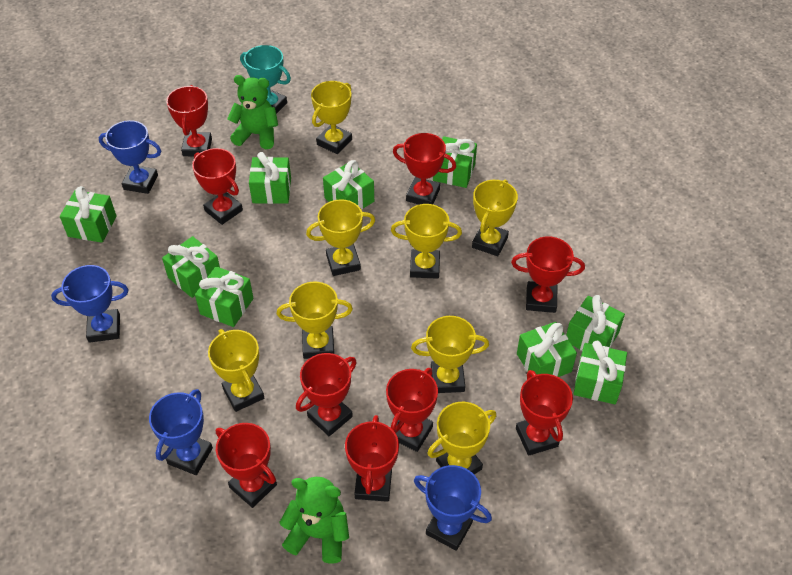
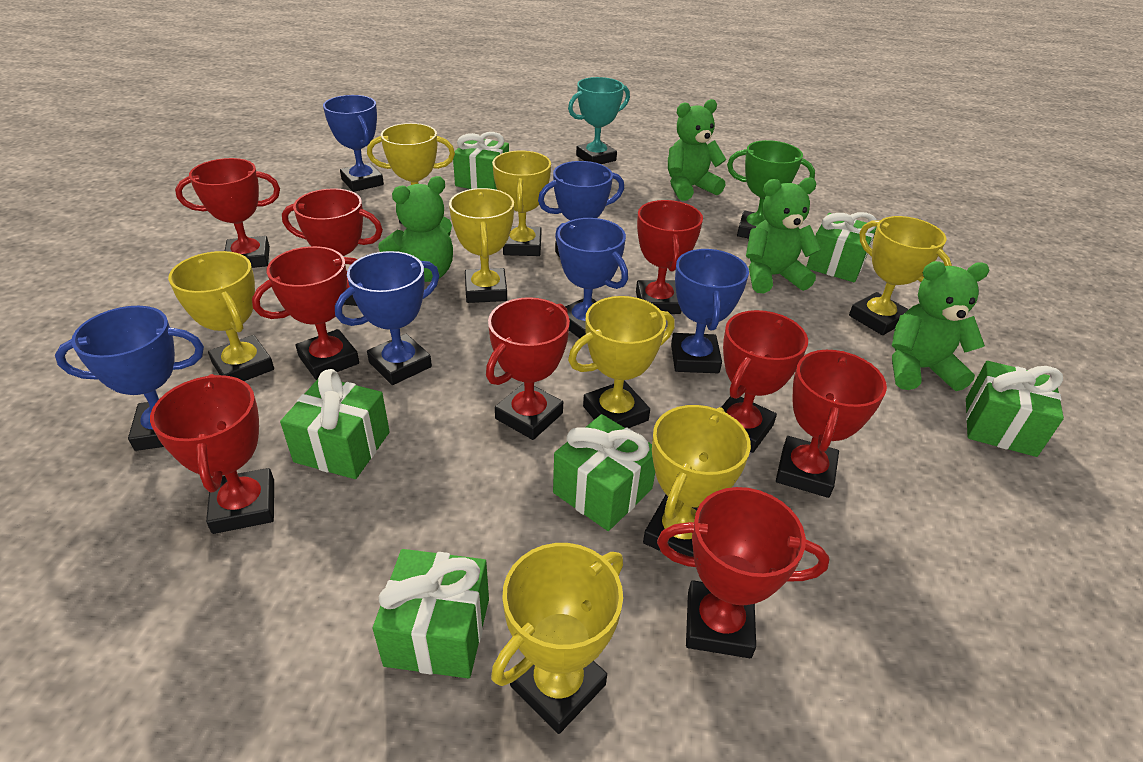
blue trophy: 4 -> 6
green gift: 9 -> 6
green teddy bear: 2 -> 4
green trophy: 0 -> 1

